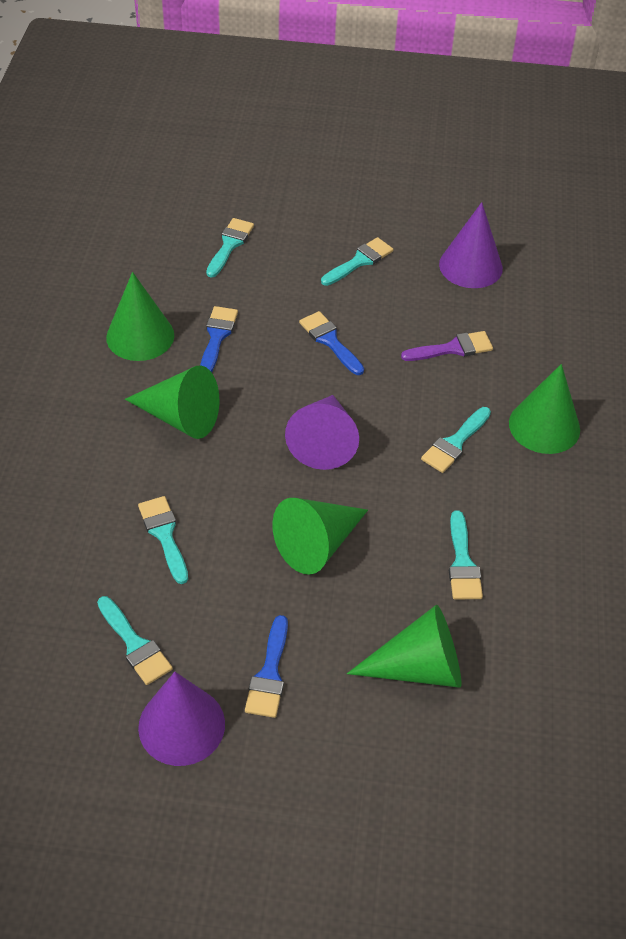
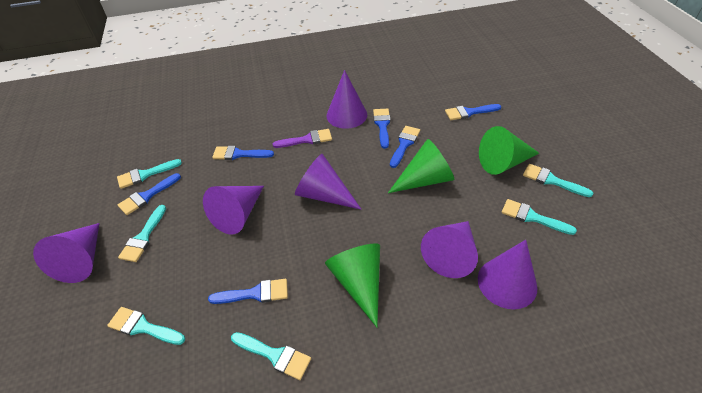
blue brush: 3 -> 6
green cone: 5 -> 3
purple cone: 3 -> 6

